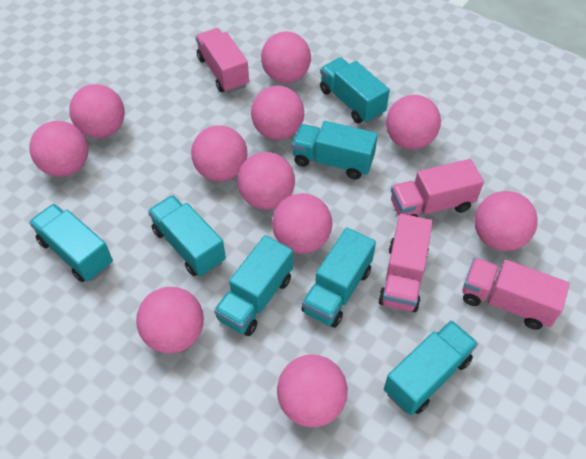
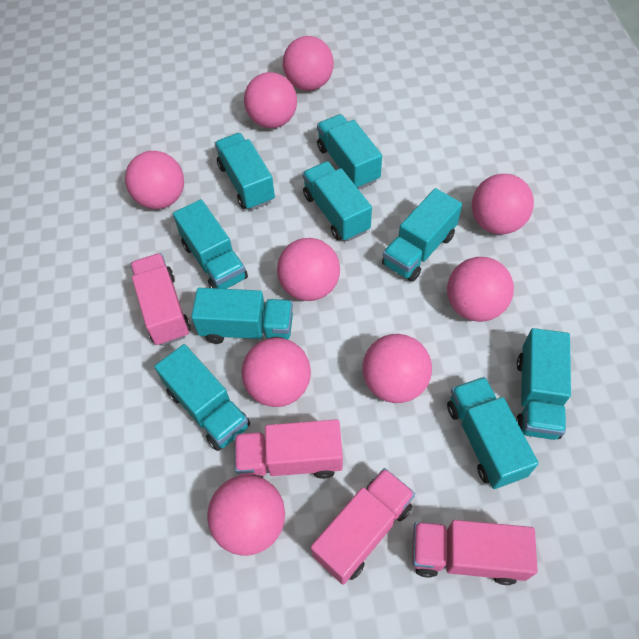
pink ball: 11 -> 9
turquoise truck: 7 -> 9

